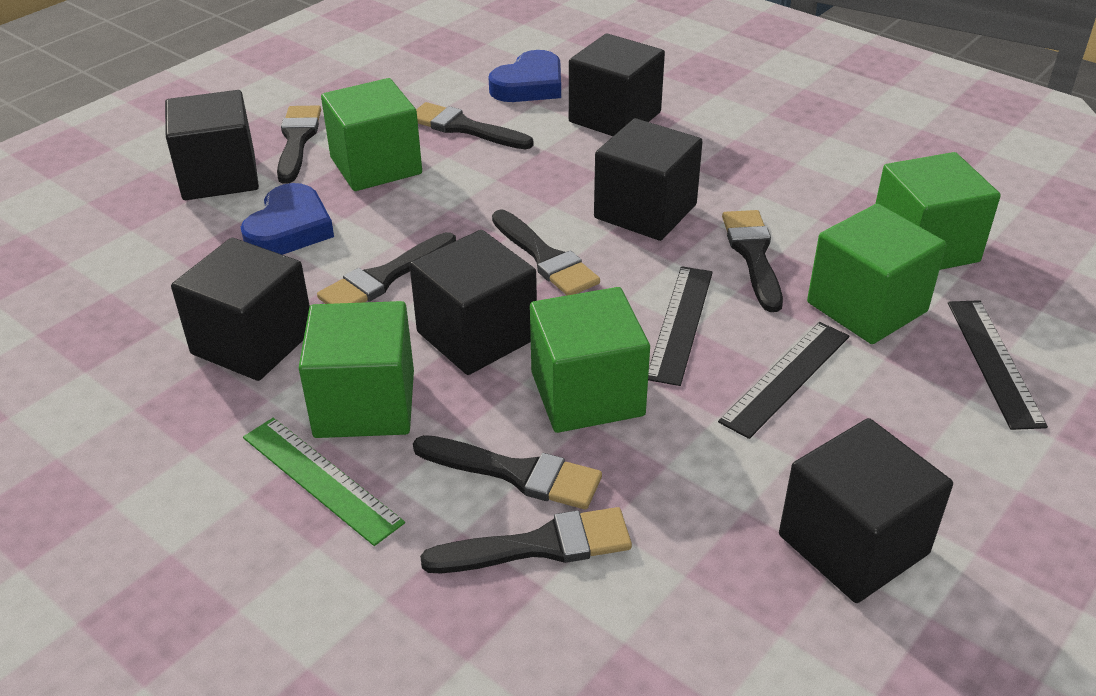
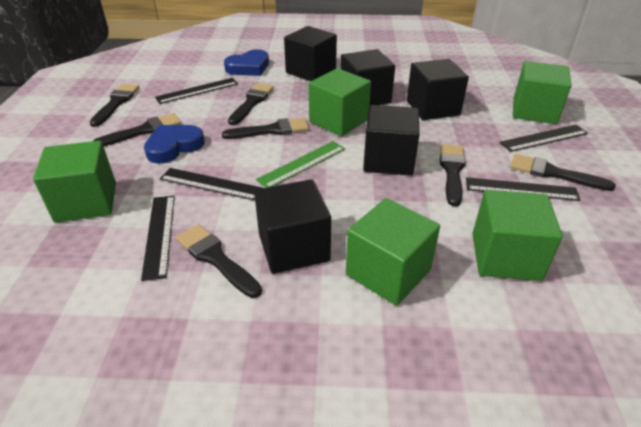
black cube: 6 -> 5
black ruler: 3 -> 5

